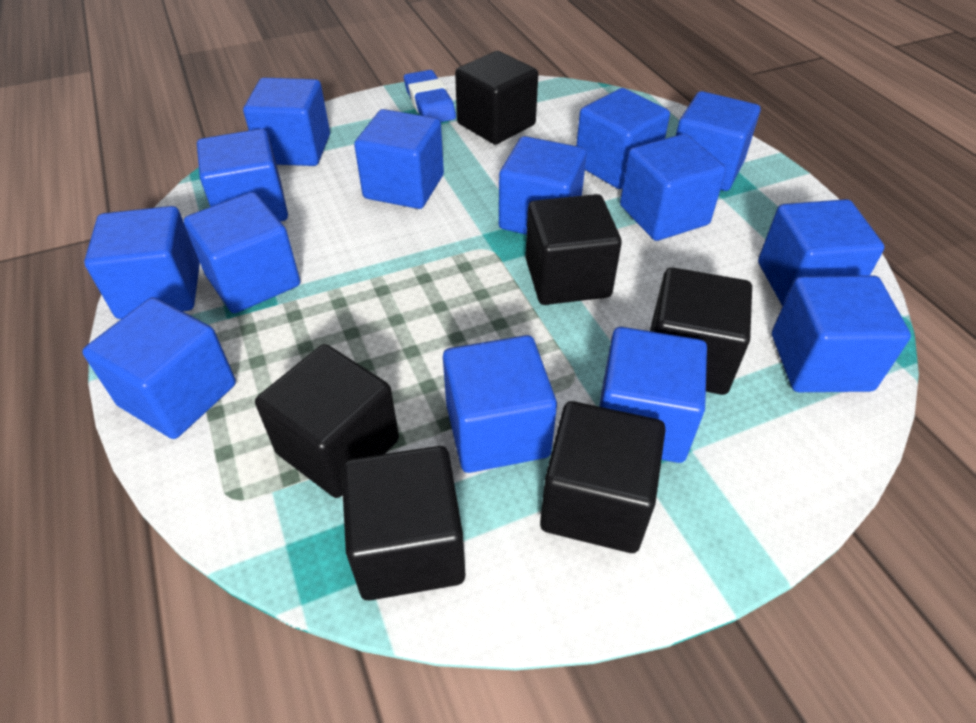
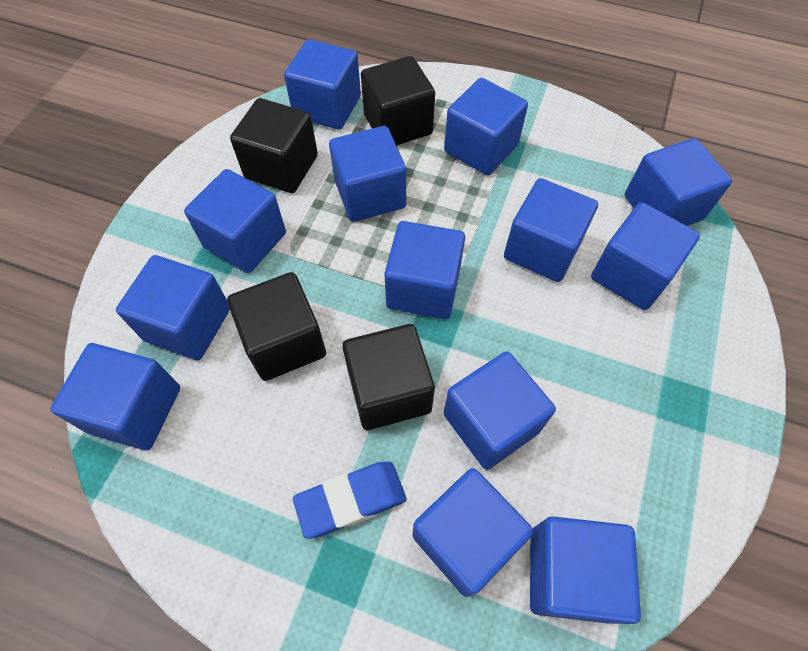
black cube: 6 -> 4
blue cube: 14 -> 13

